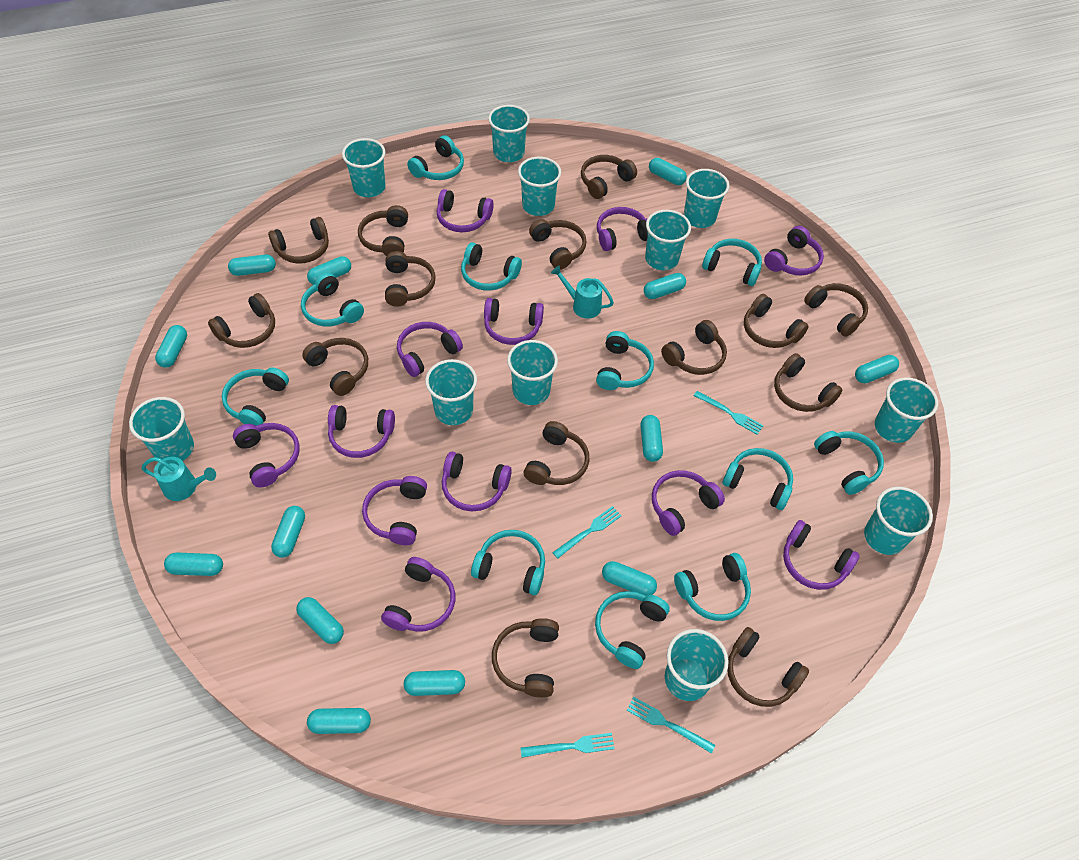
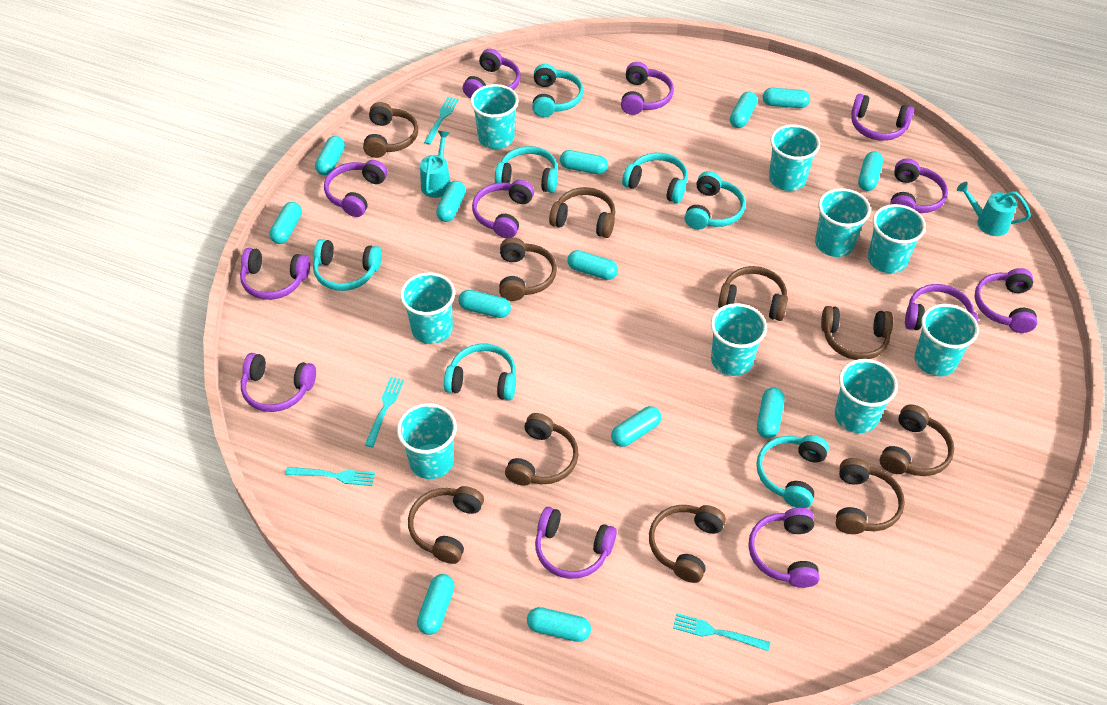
brown headphones: 14 -> 10
turquoise cup: 11 -> 9
turquoise headphones: 11 -> 7

